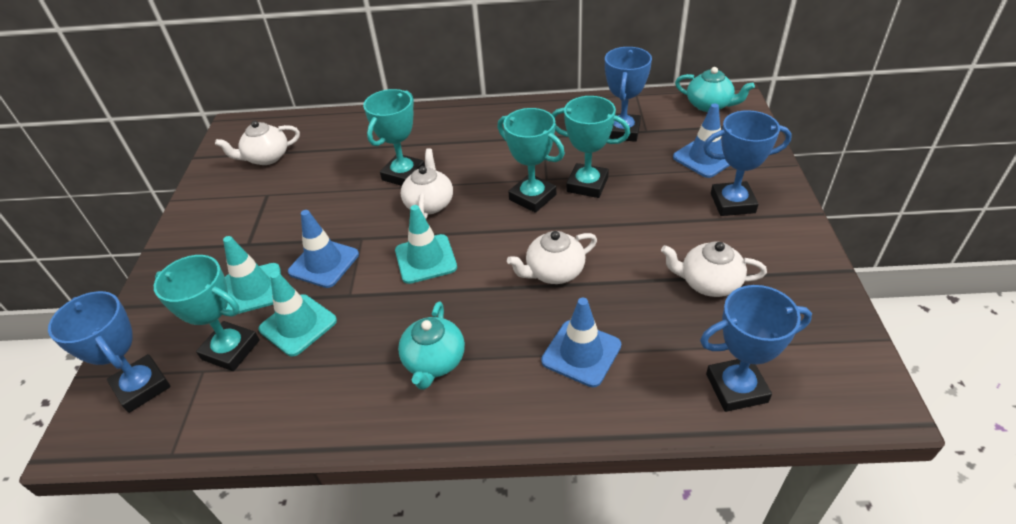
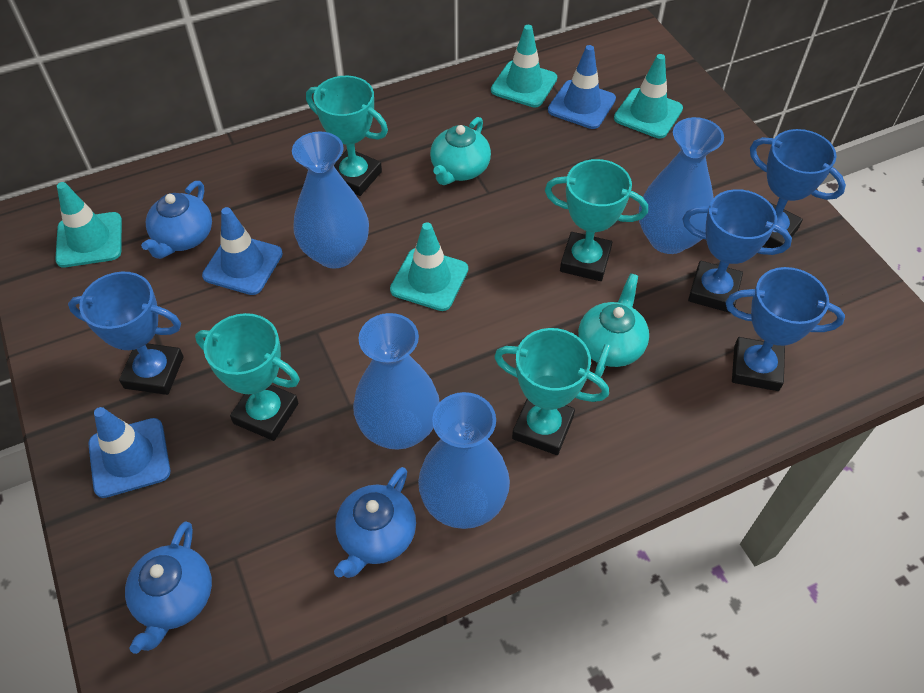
blue teapot: 0 -> 3
blue vase: 0 -> 4
turquoise traffic cone: 3 -> 4
white teapot: 4 -> 0

